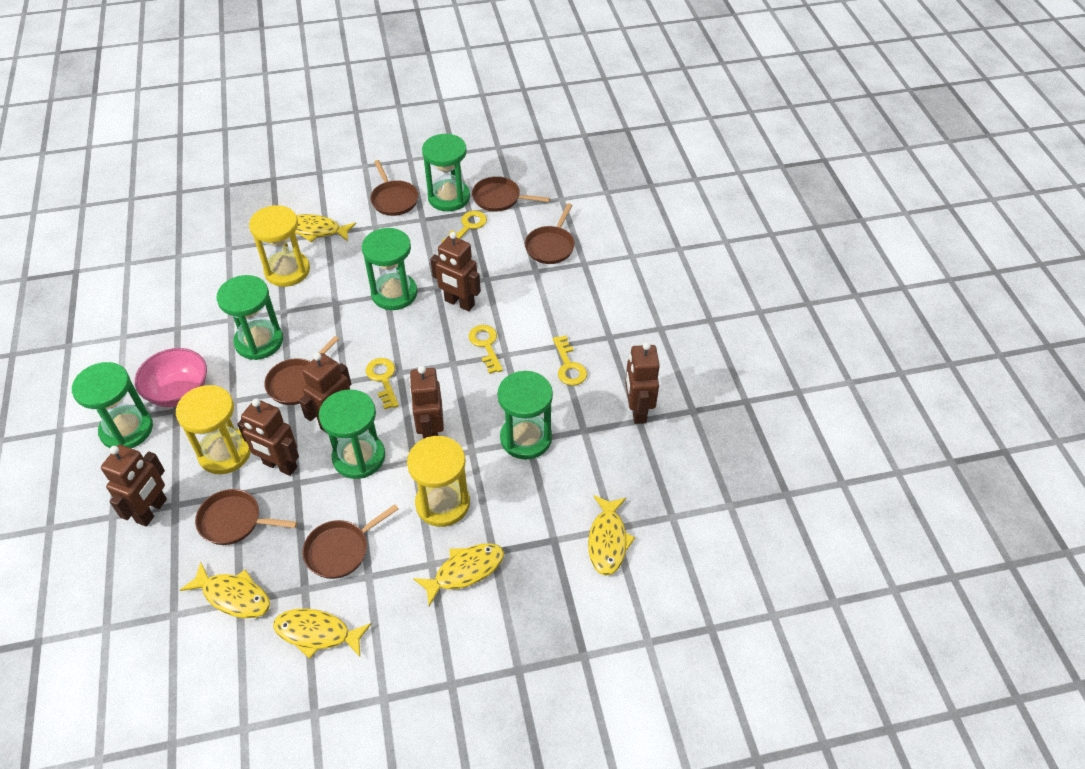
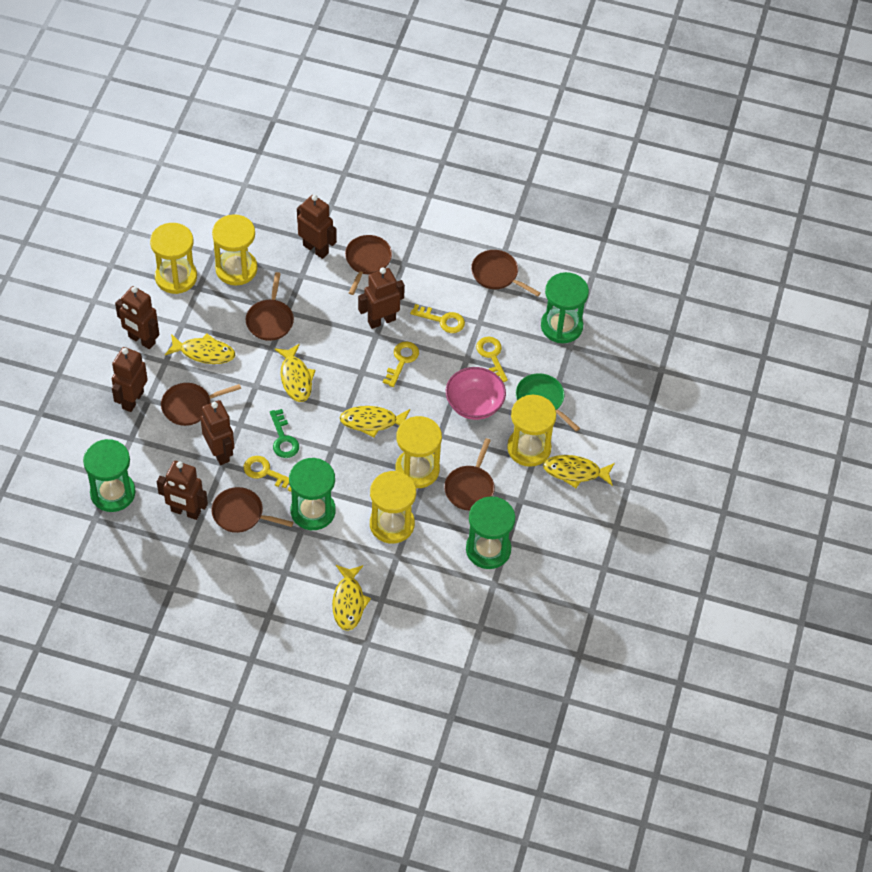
green hourglass: 6 -> 4
green key: 0 -> 1
green pan: 0 -> 1
yellow hourglass: 3 -> 5

